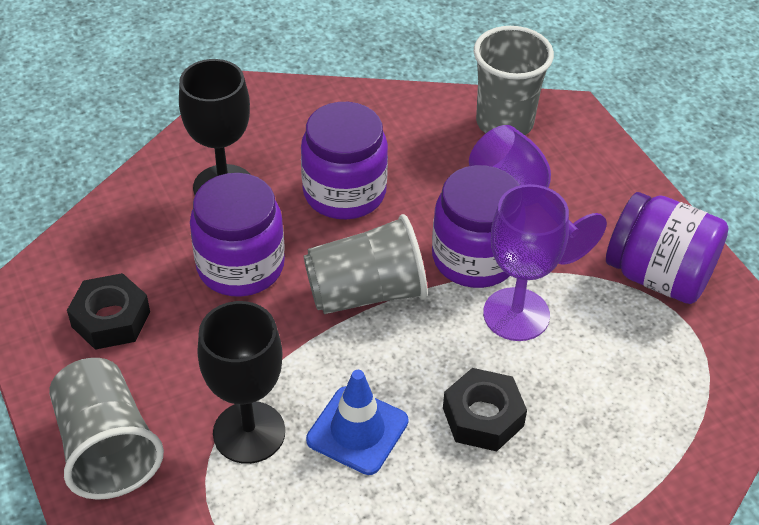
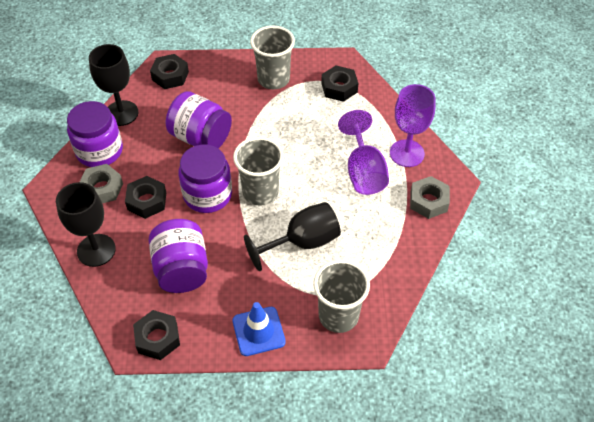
black goblet: 2 -> 3
black nut: 2 -> 4
grey nut: 0 -> 2

